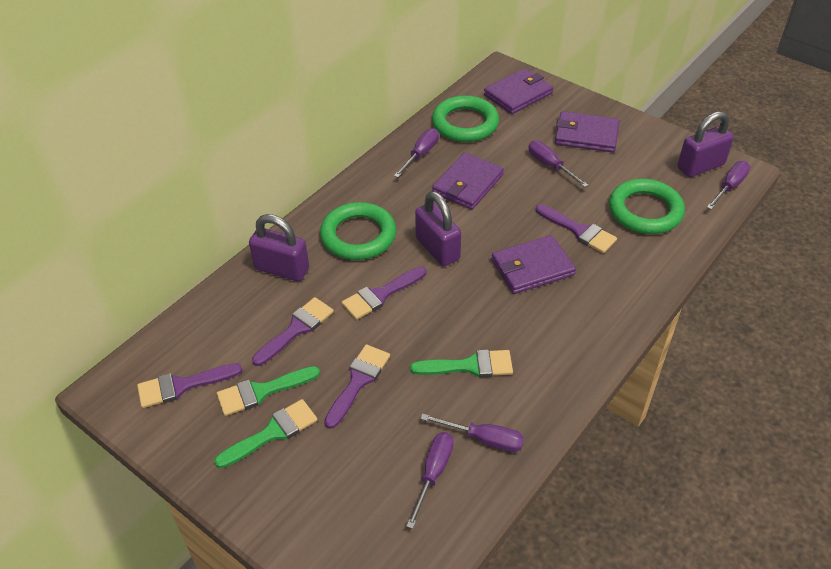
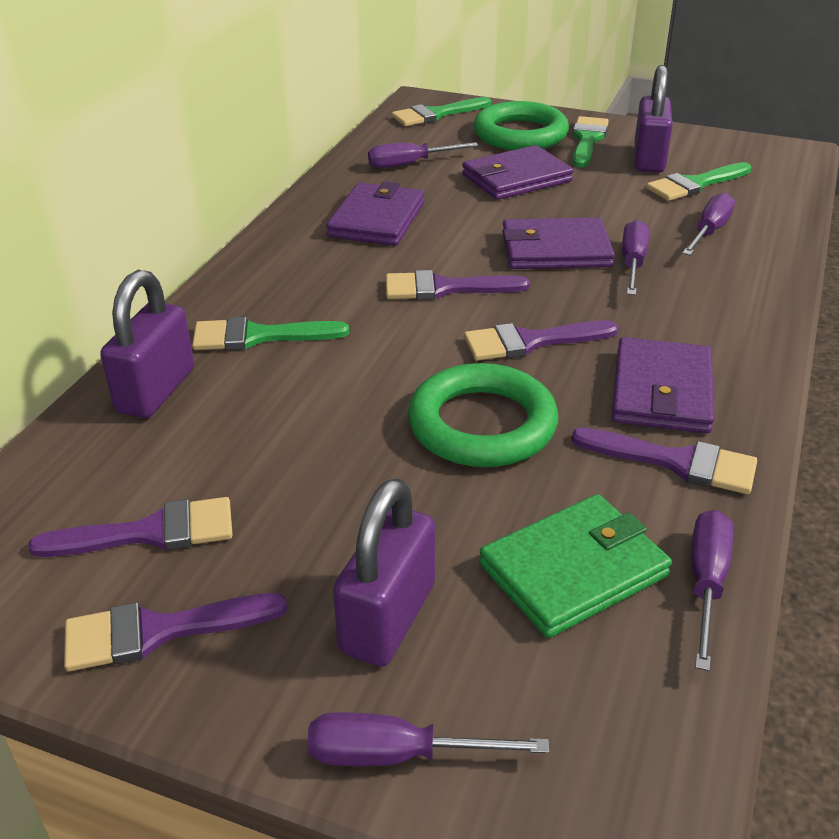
green brush: 3 -> 4
green ring: 3 -> 2
green wallet: 0 -> 1

